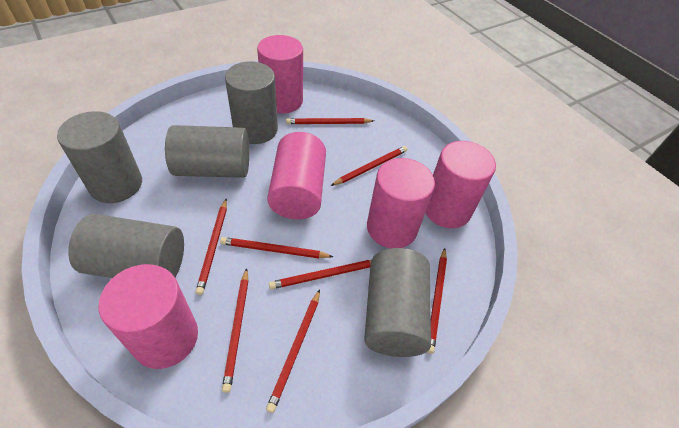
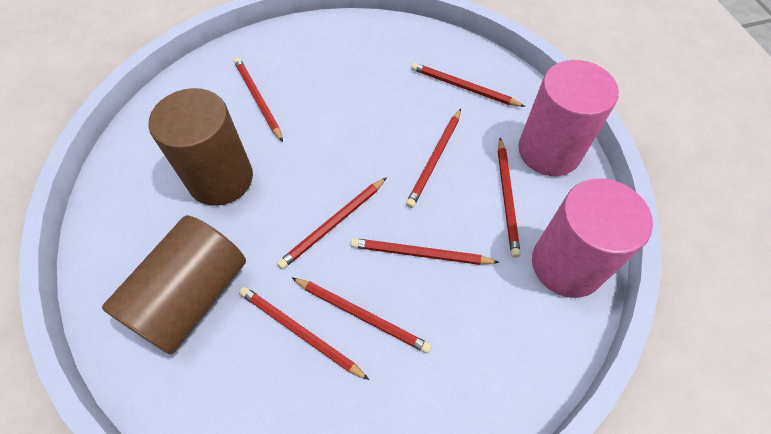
brown cylinder: 0 -> 2
grey cylinder: 5 -> 0
pink cylinder: 5 -> 2

